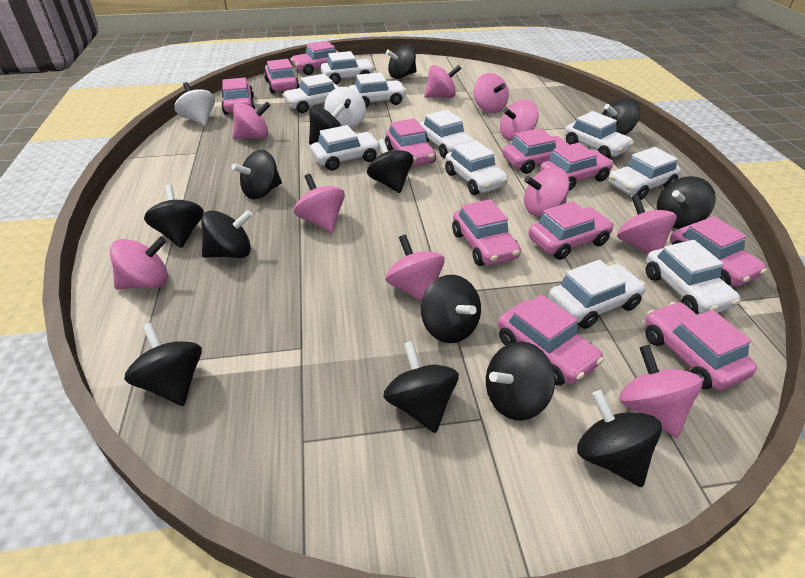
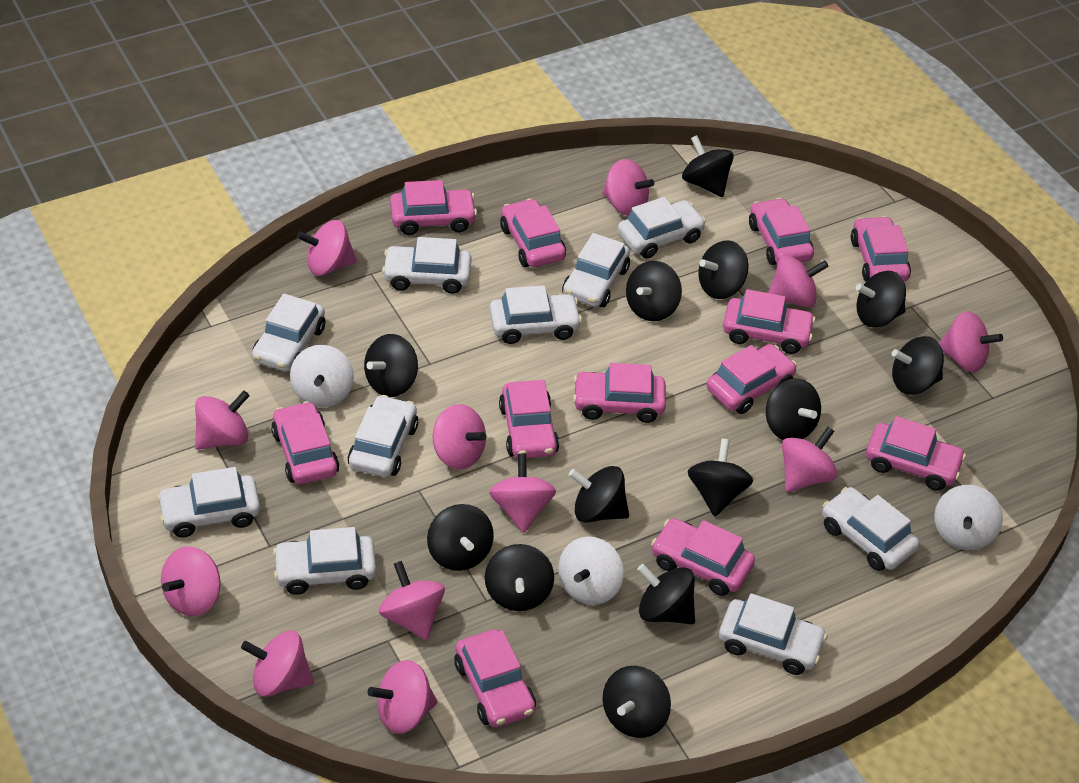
pink car: 11 -> 12
pink spinning top: 10 -> 12
white spinning top: 2 -> 3

